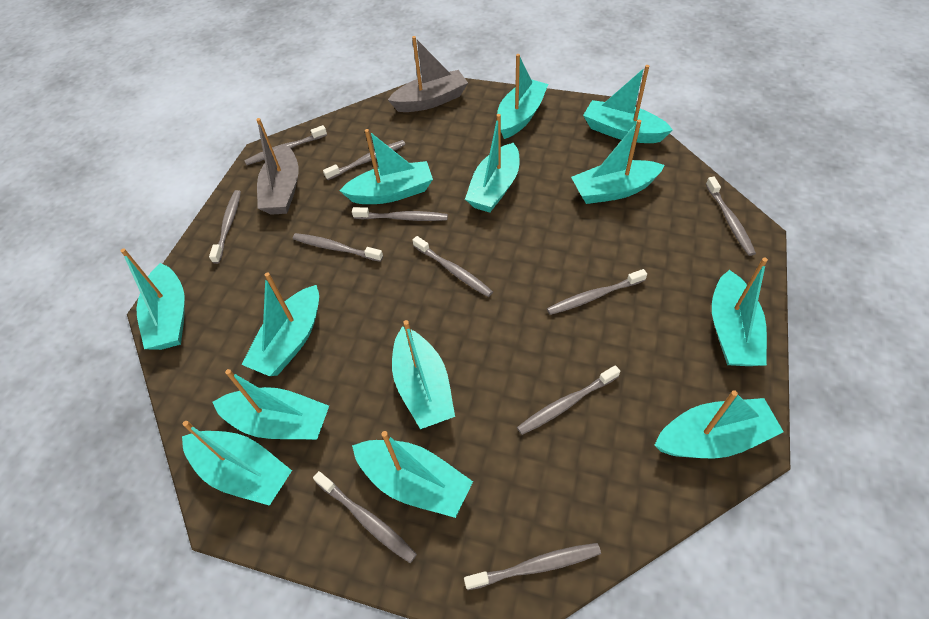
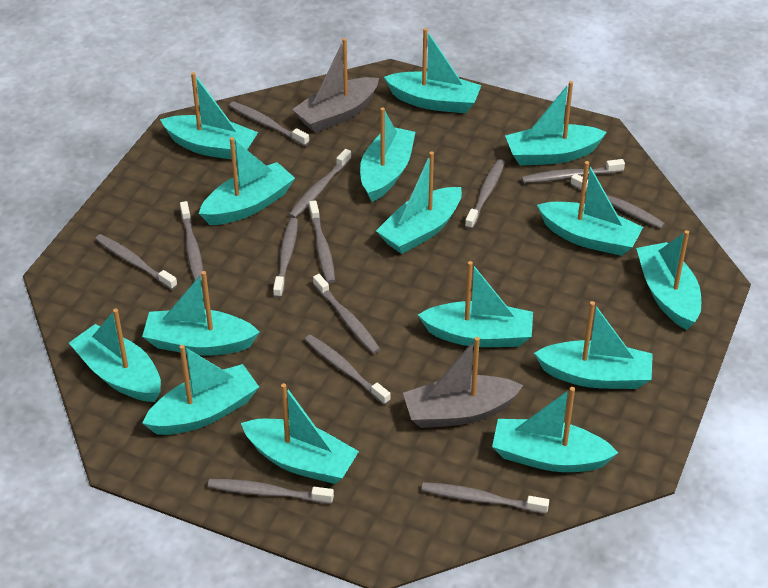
grey toothbrush: 11 -> 13
turquoise boat: 13 -> 15

